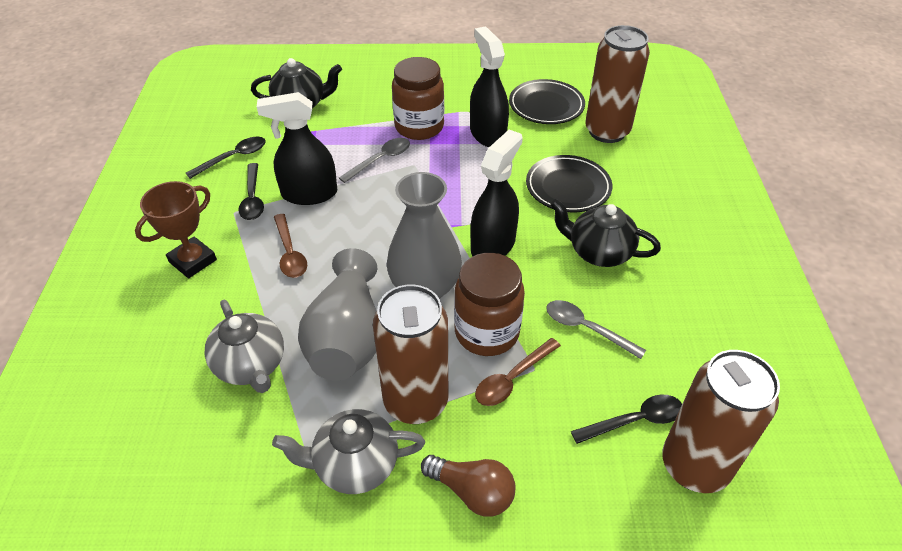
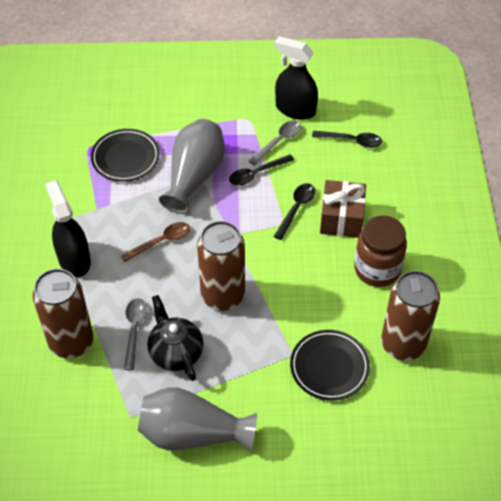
black spray bottle: 3 -> 2
black teapot: 2 -> 1
brown gift: 0 -> 1
brown jar: 2 -> 1
brown light bulb: 1 -> 0
brown spoon: 2 -> 1
brown trophy: 1 -> 0
grey teapot: 2 -> 0

